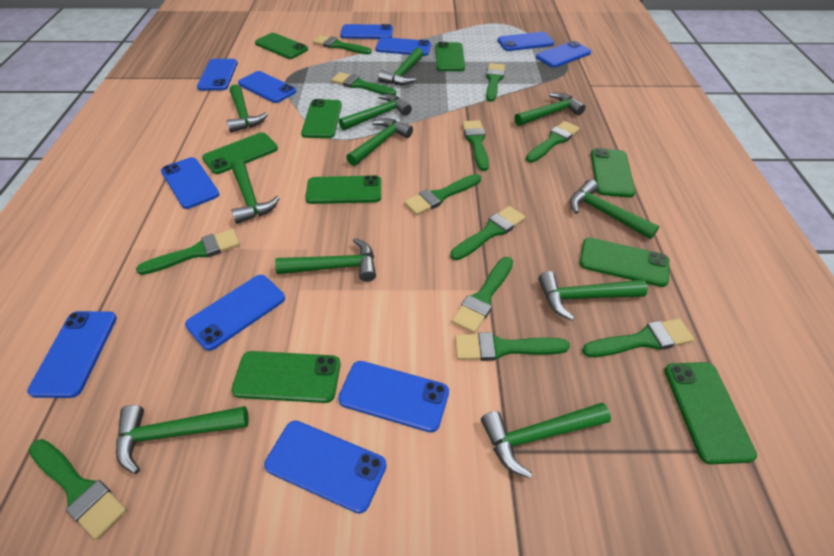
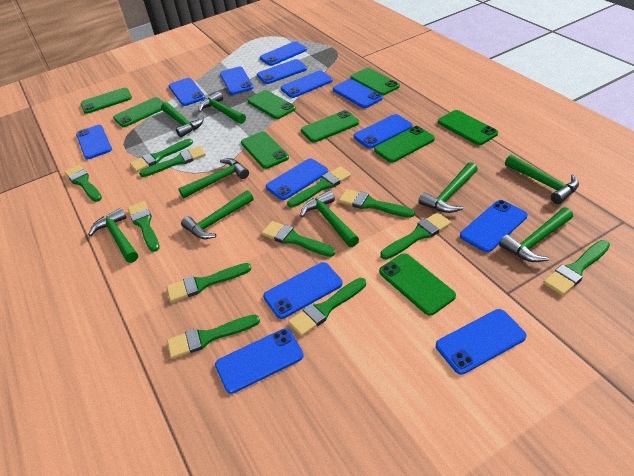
blue phone: 11 -> 13
green hammer: 11 -> 9

